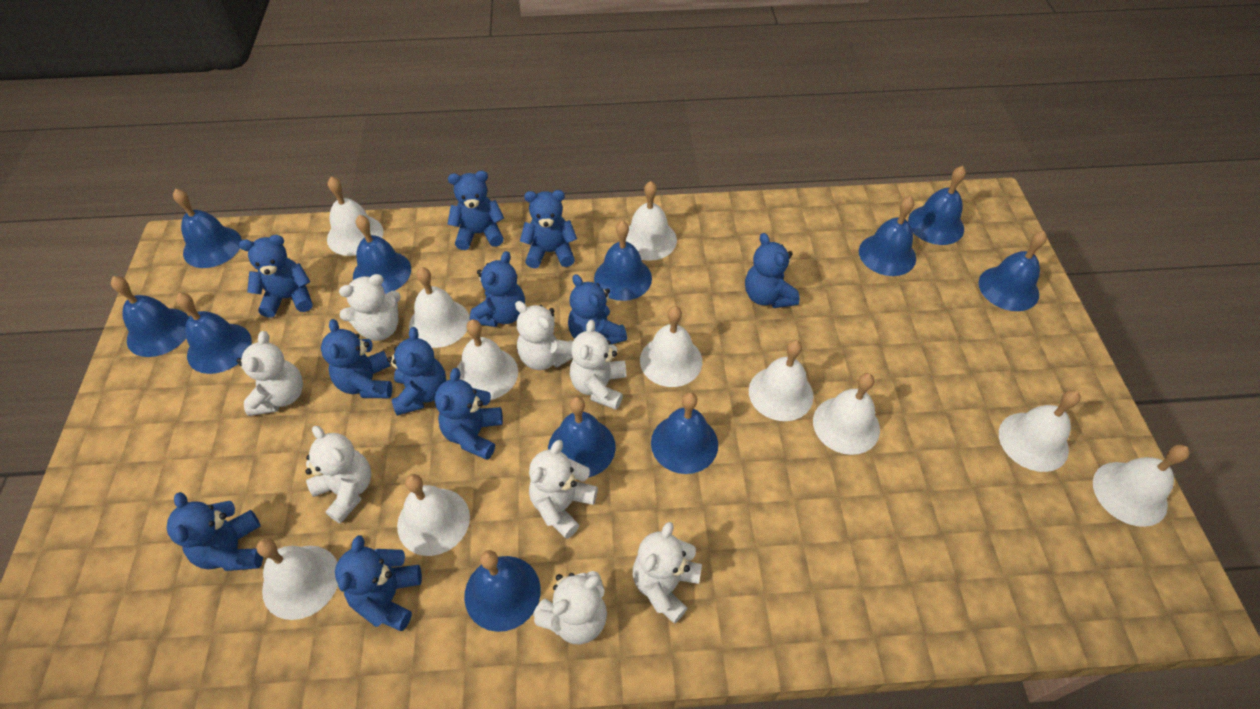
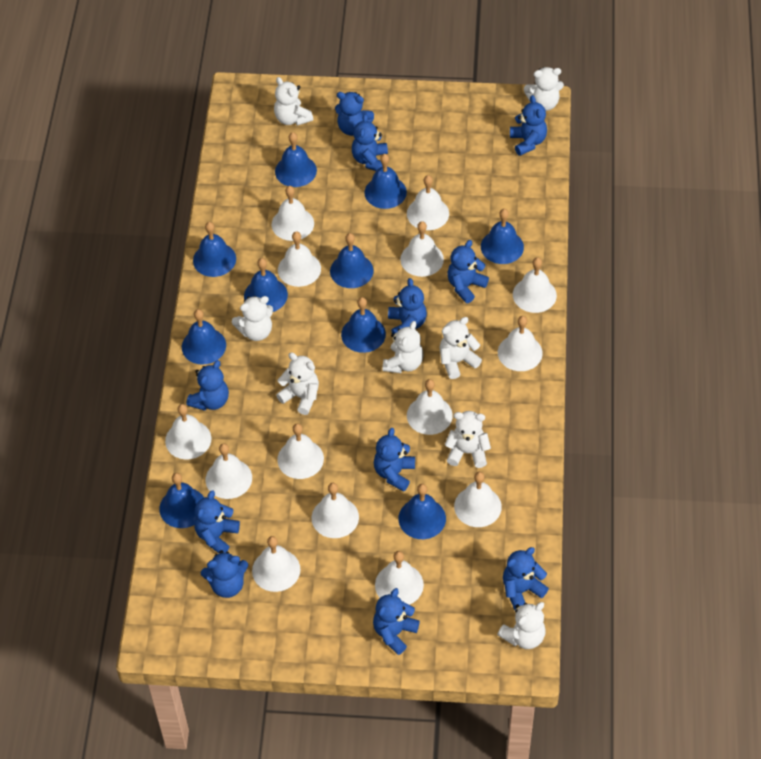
blue bell: 11 -> 10
white bell: 11 -> 14

